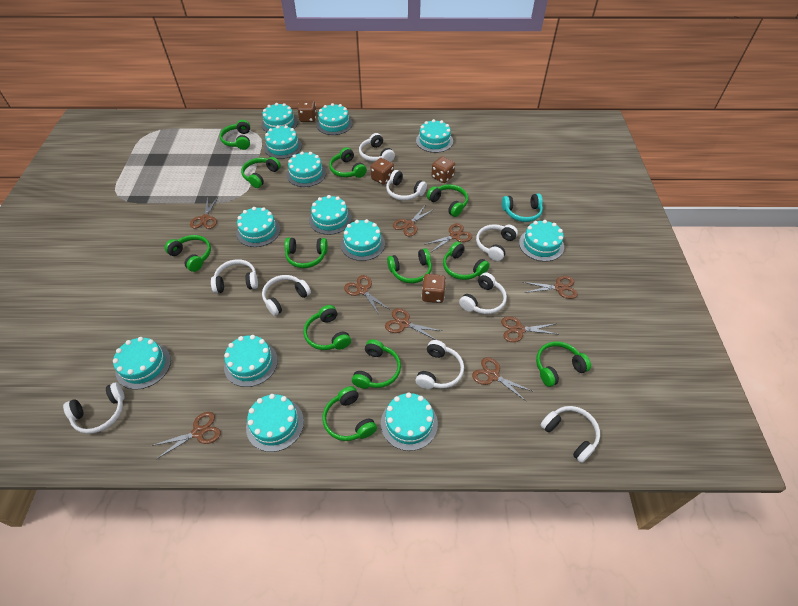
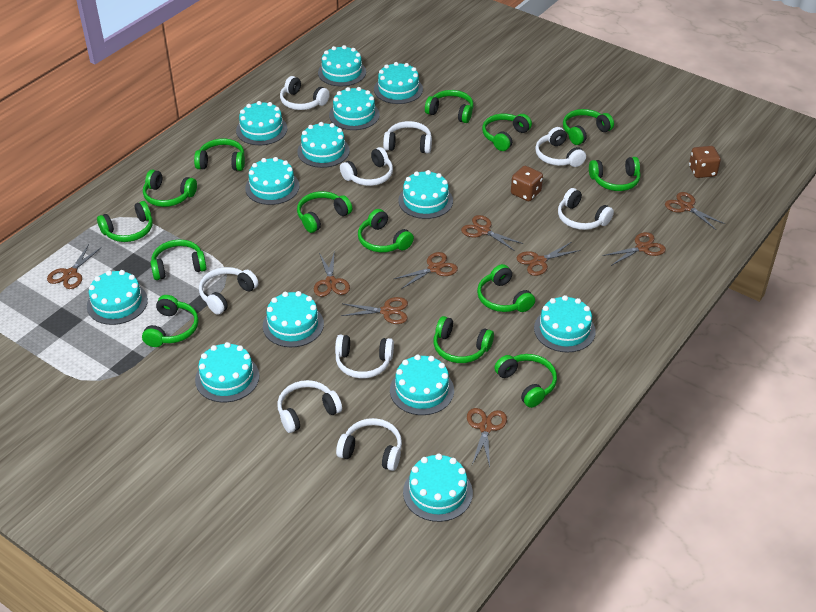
brown dice: 4 -> 2
green headphones: 12 -> 14
turquoise headphones: 1 -> 0

